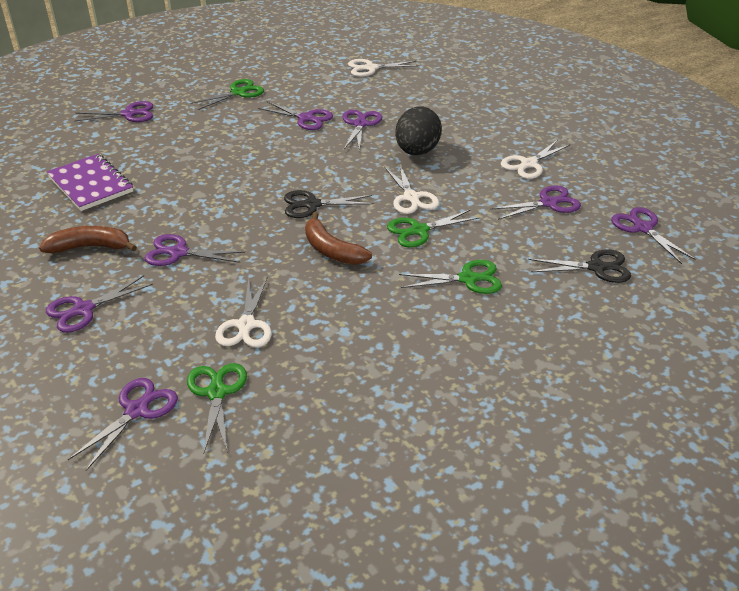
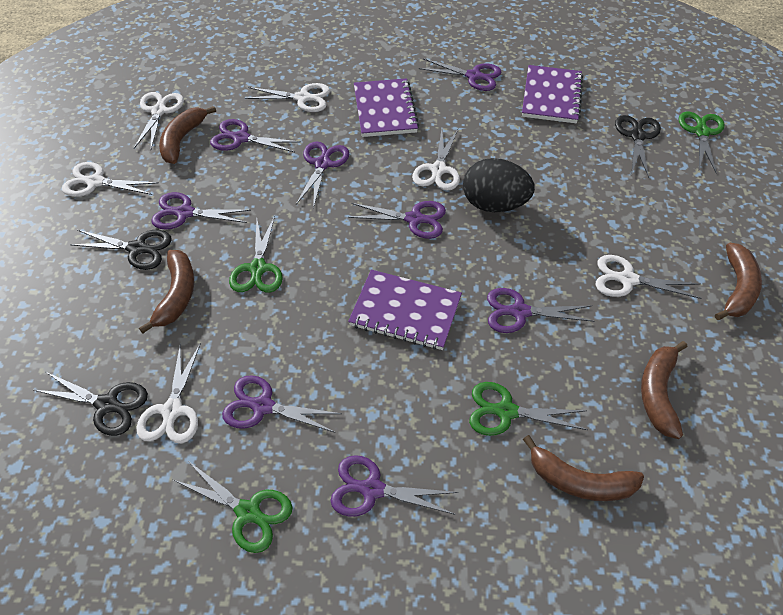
black scissors: 2 -> 3
brown banana: 2 -> 5
purple notebook: 1 -> 3
white scissors: 4 -> 6

